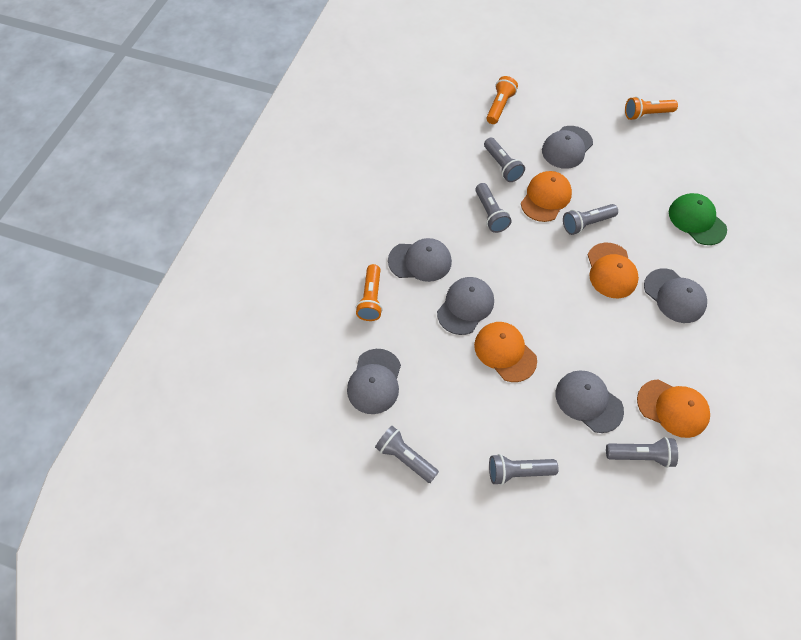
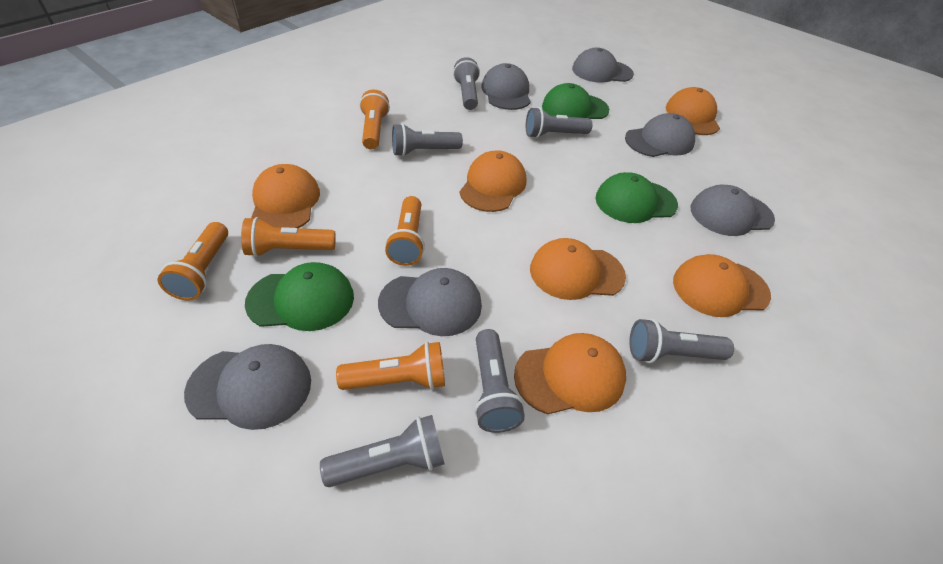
green cap: 1 -> 3
orange cap: 4 -> 6
orange flashlight: 3 -> 5

